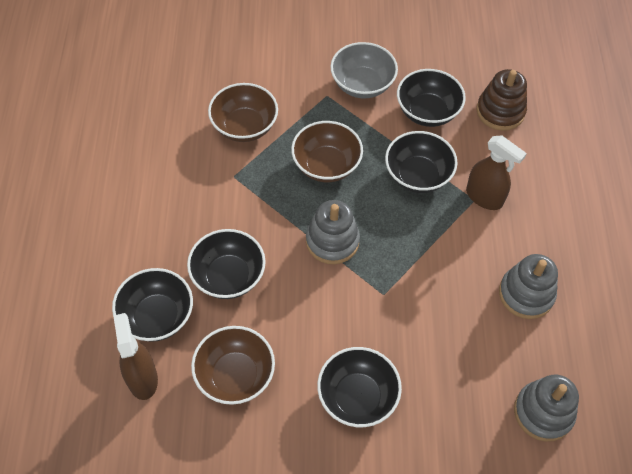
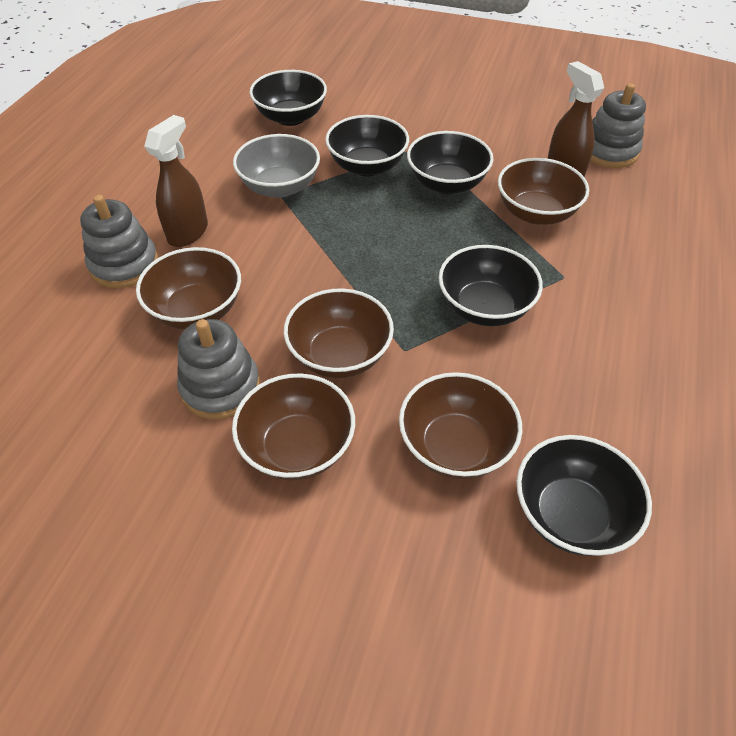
brown bowl: 3 -> 5
brown stacking toy: 1 -> 0

